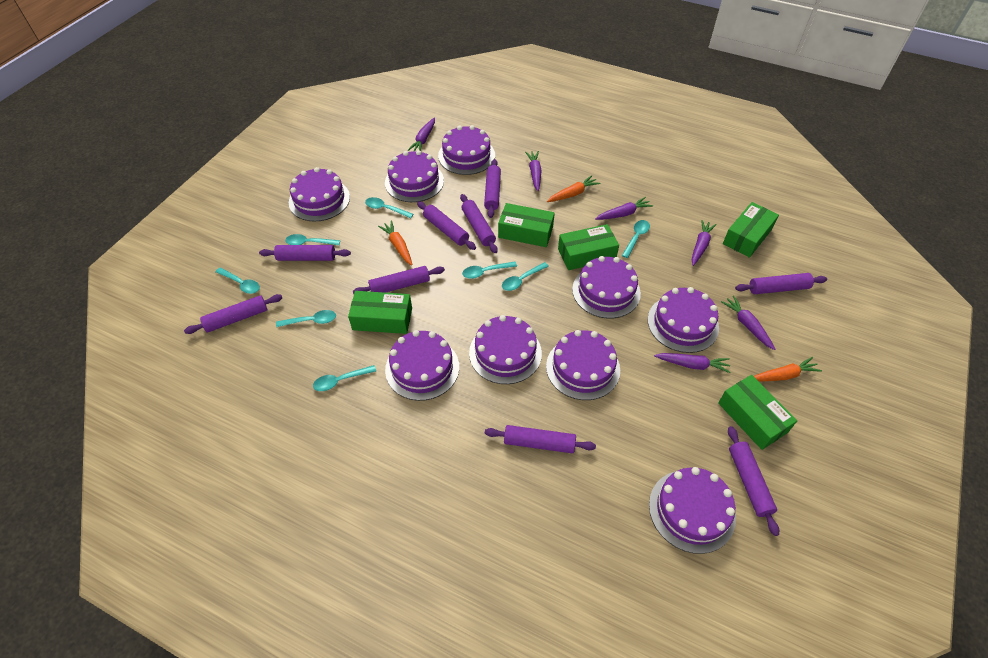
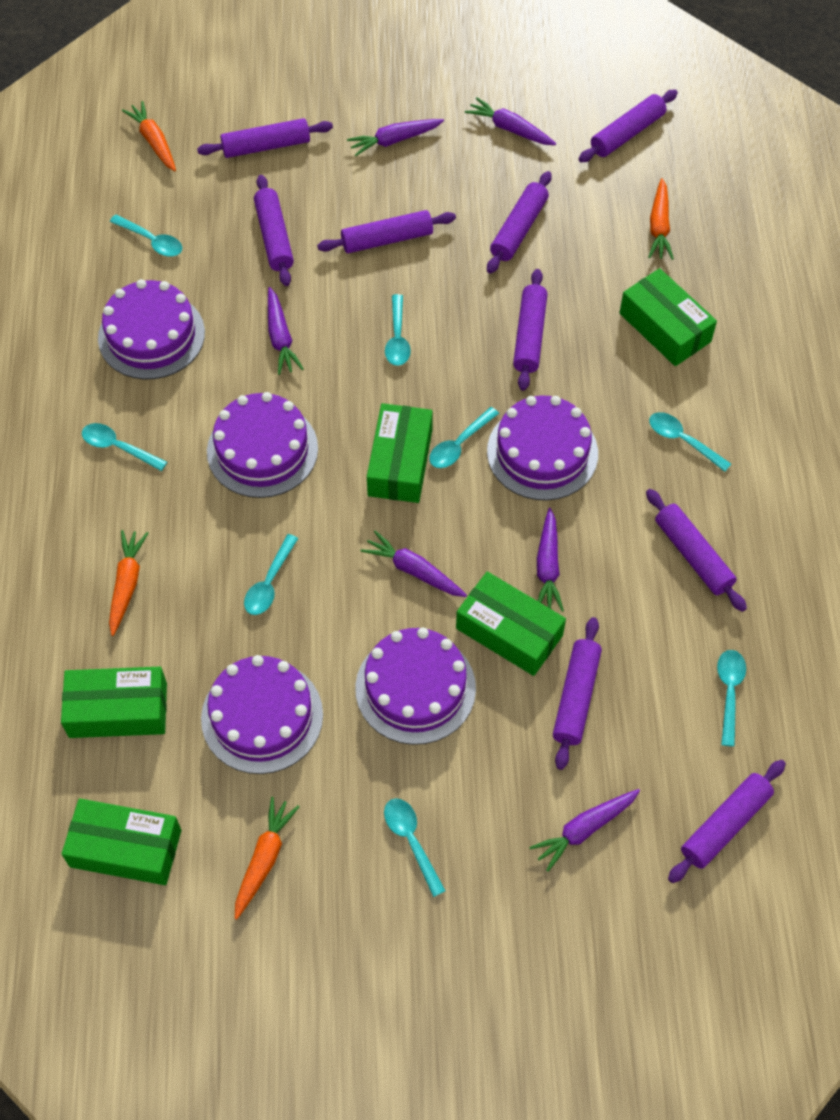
orange carrot: 3 -> 4
purple cake: 9 -> 5

